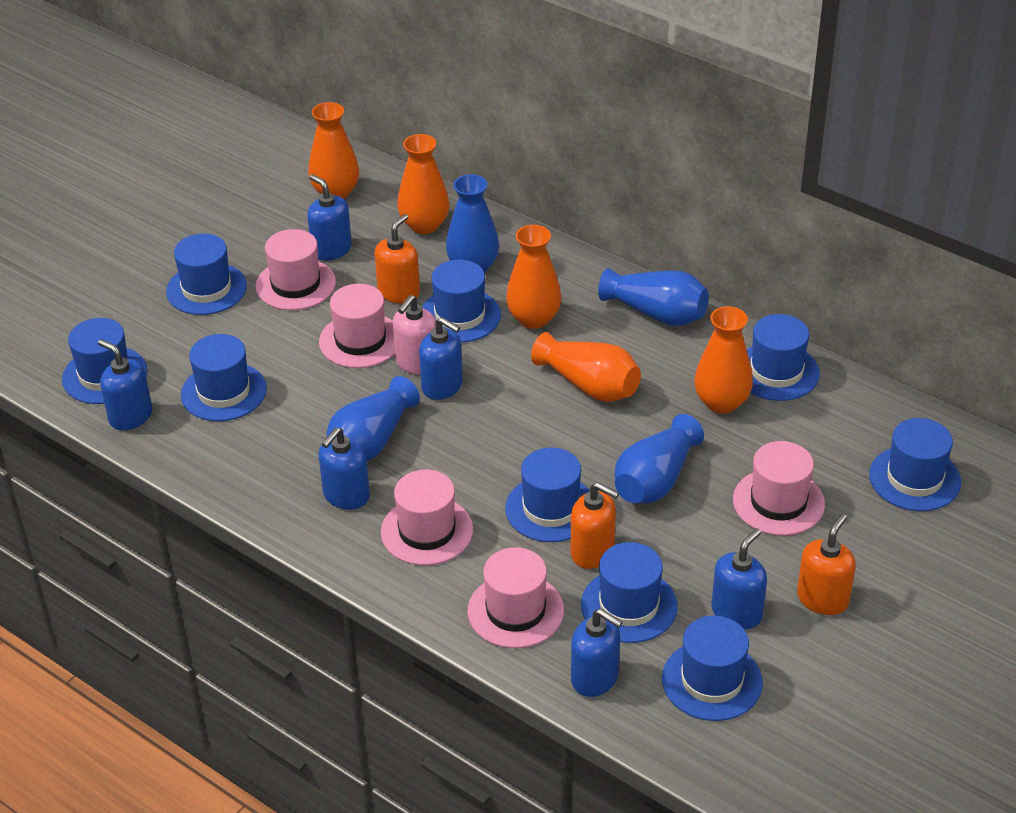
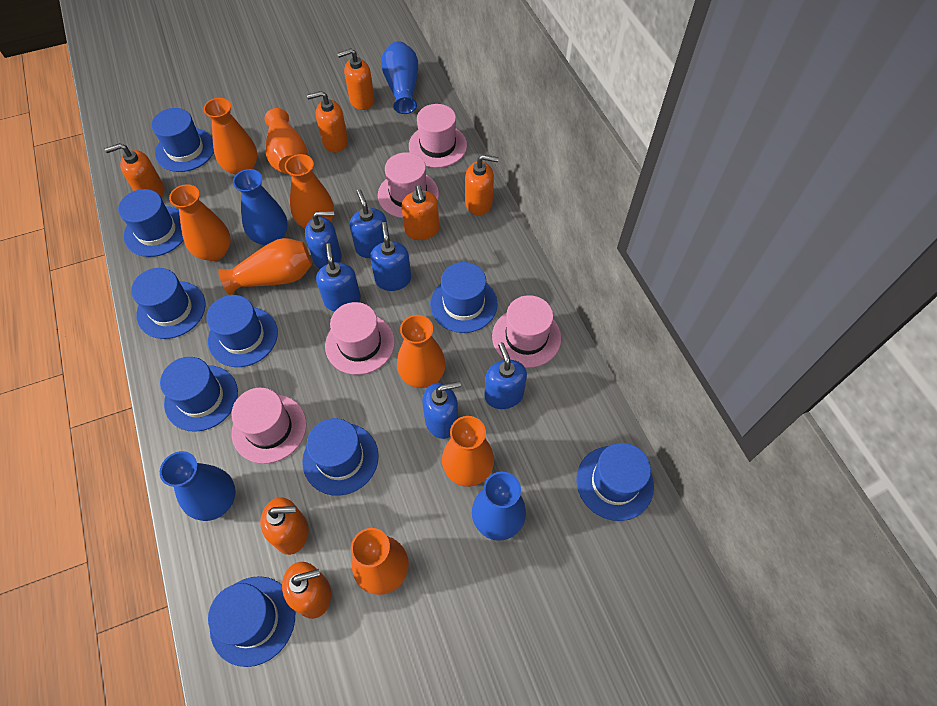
orange soap dispenser: 3 -> 7
orange vase: 5 -> 8
pink soap dispenser: 1 -> 0

